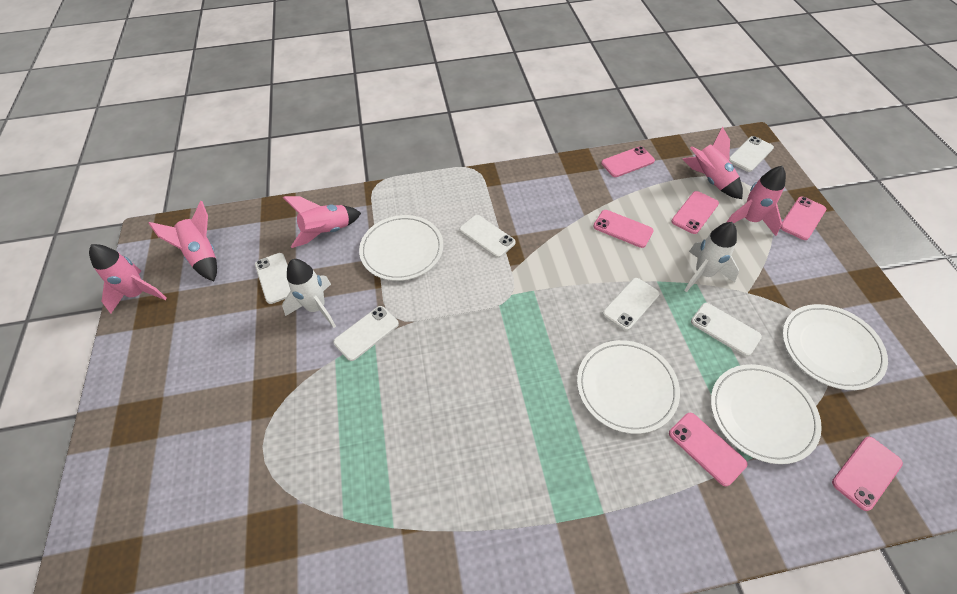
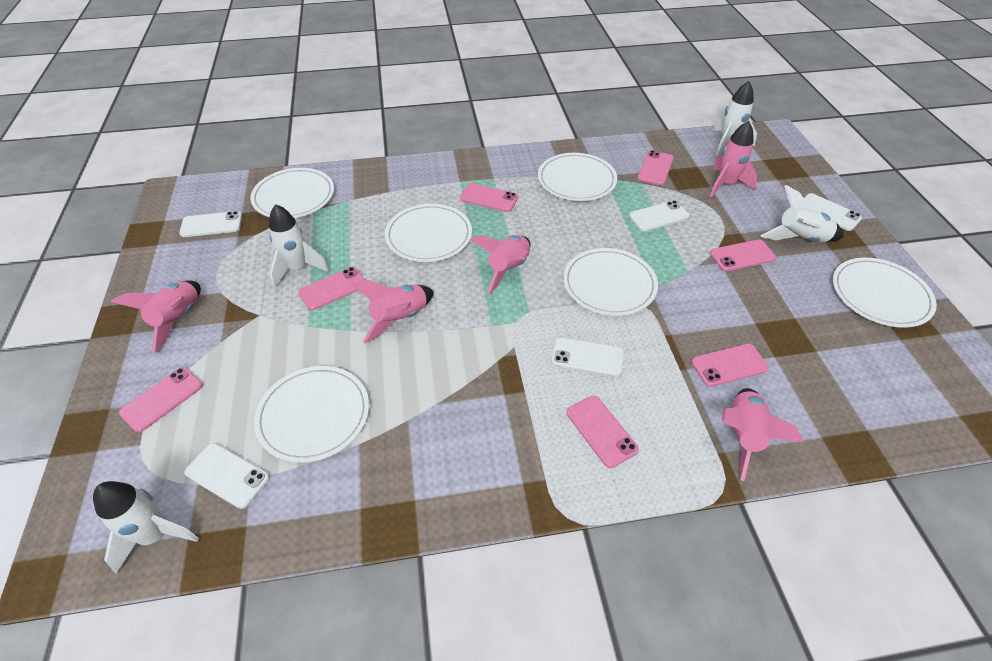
pink phone: 6 -> 7
white phone: 6 -> 5
white plate: 4 -> 6
white rocket: 2 -> 4

